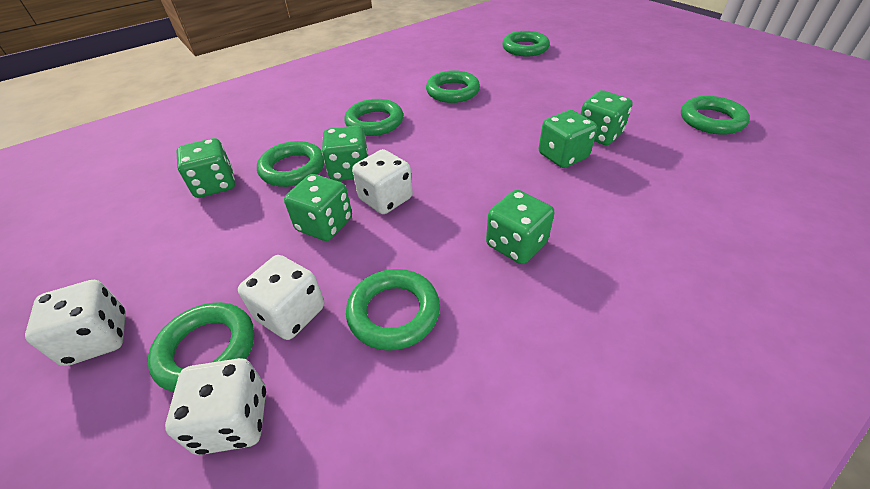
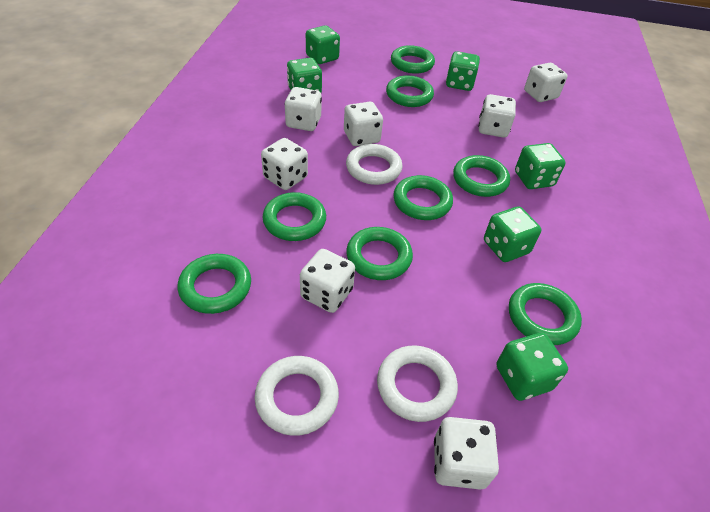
green ring: 7 -> 8
white dice: 4 -> 7
white ring: 0 -> 3

